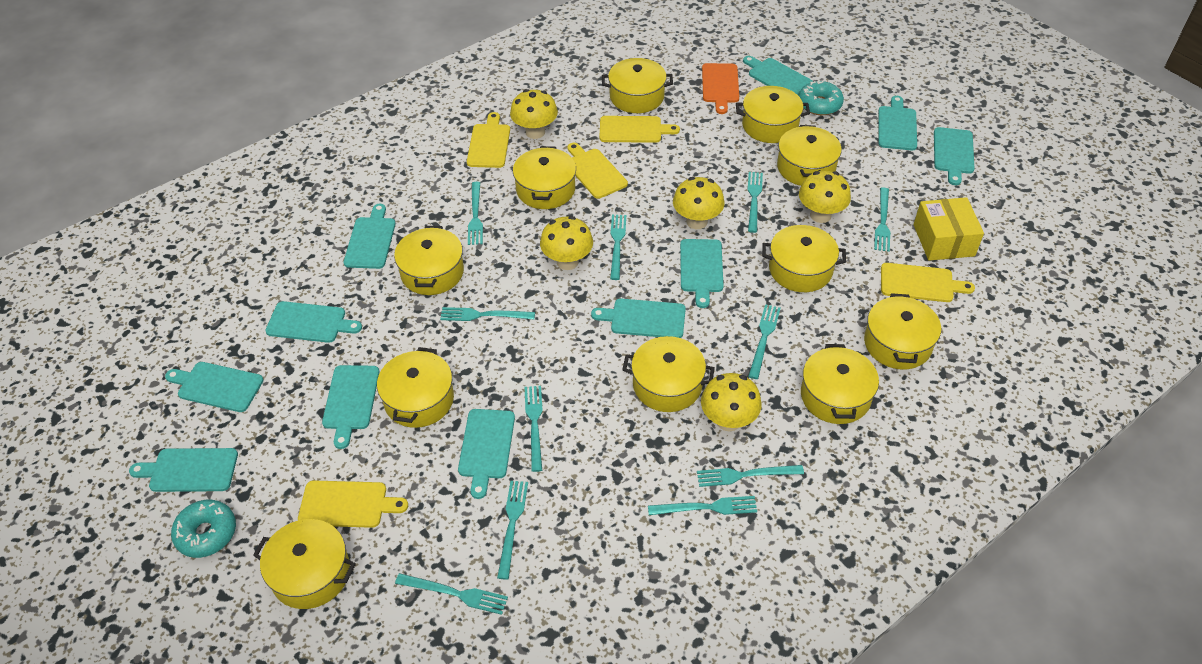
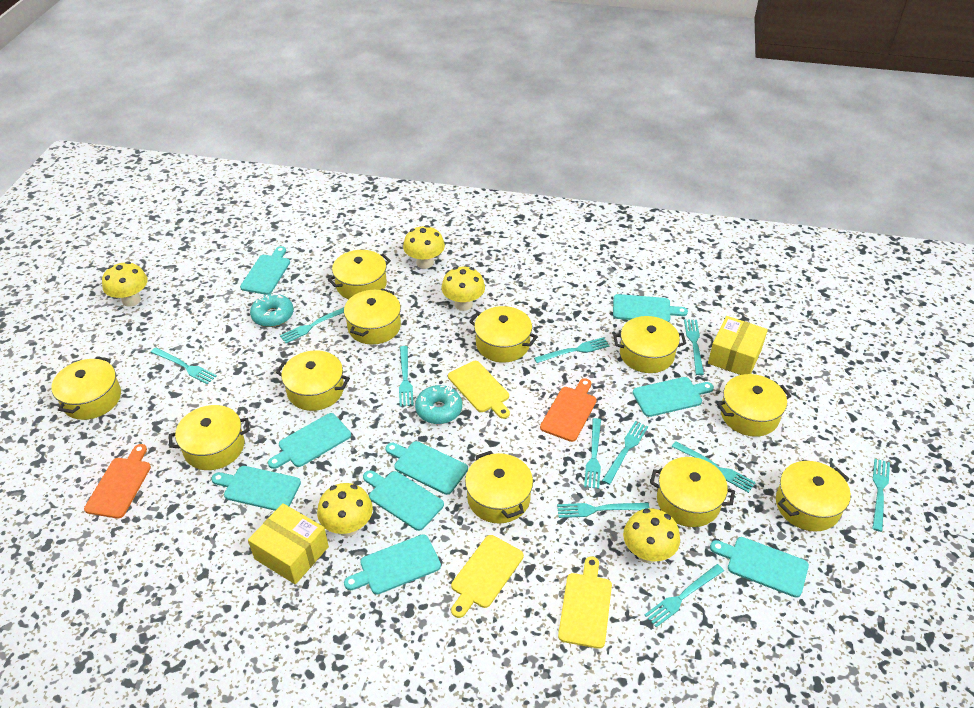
orange cutting board: 1 -> 2
turquoise cutting board: 11 -> 9
yellow box: 1 -> 2
yellow cutting board: 5 -> 3

